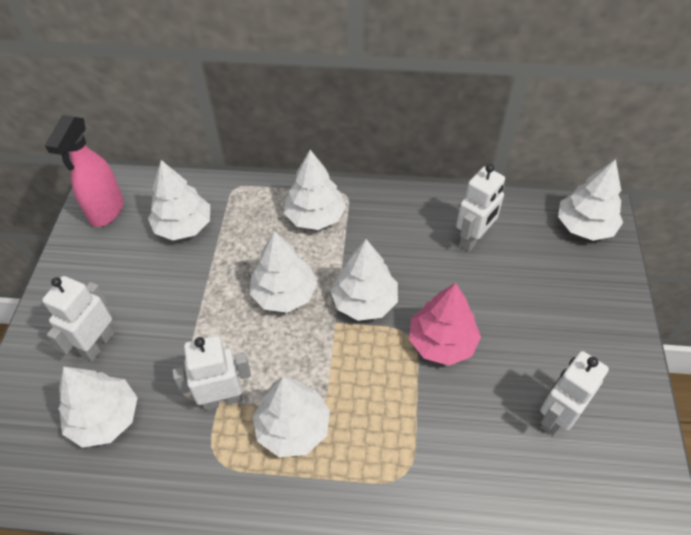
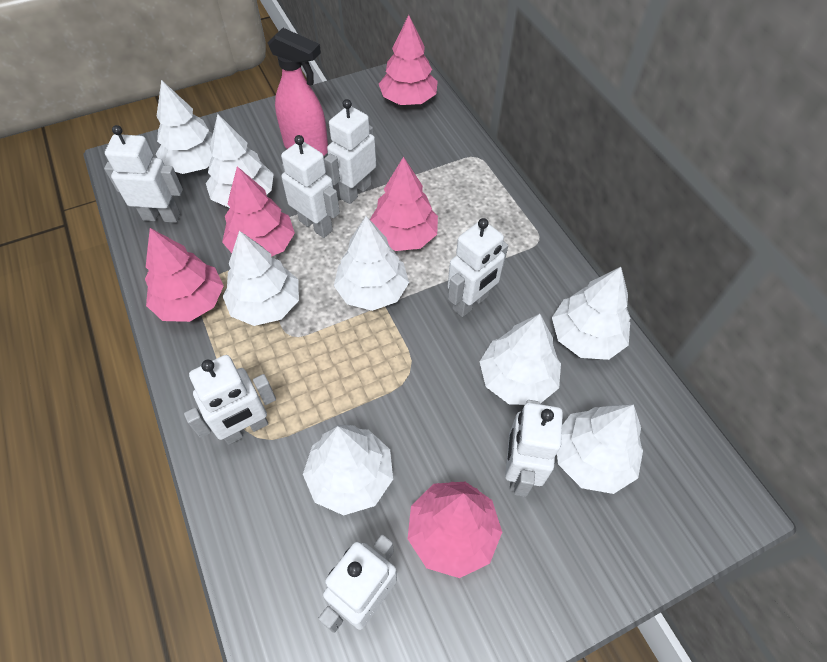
pink tree: 1 -> 5
white robot: 4 -> 7
white tree: 7 -> 8

